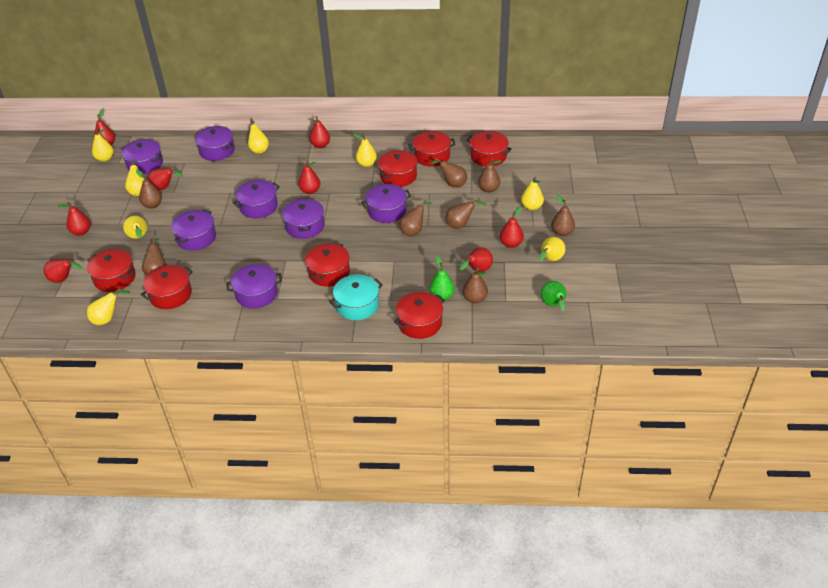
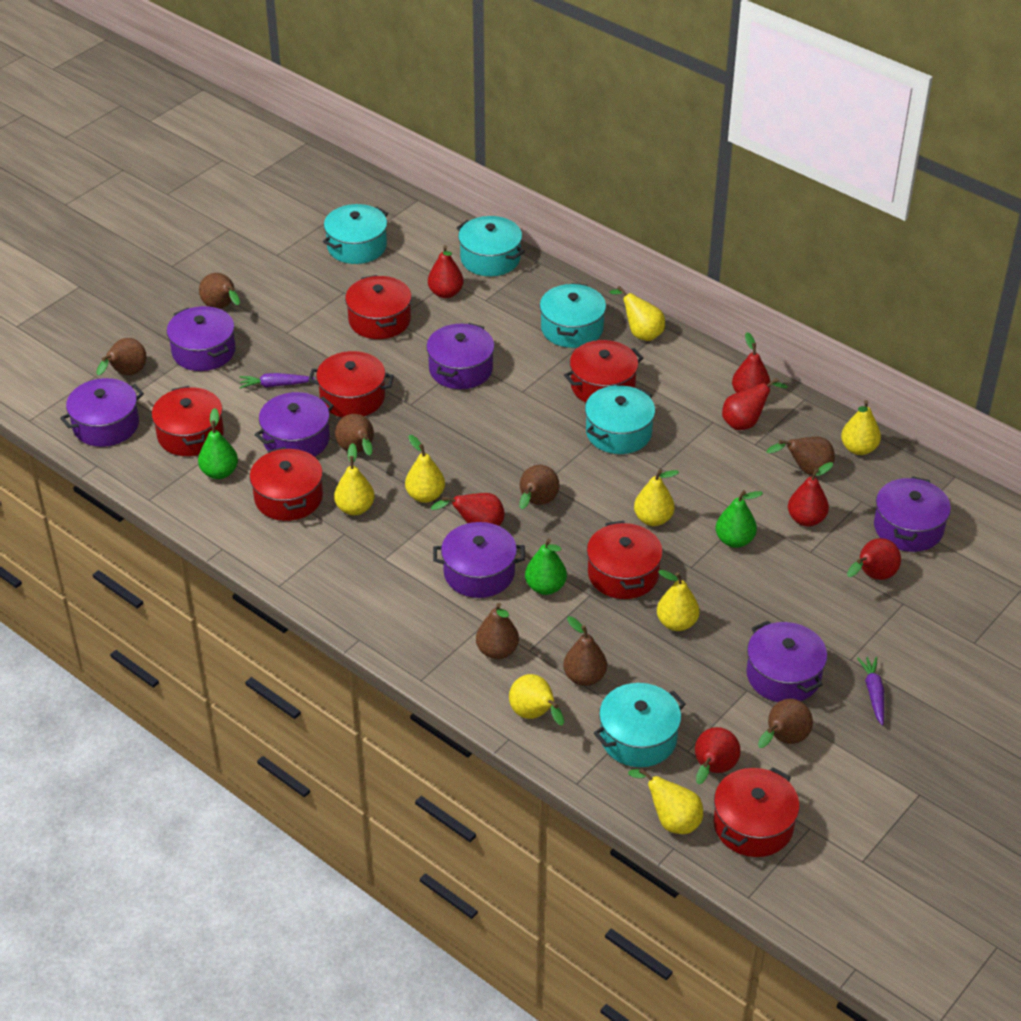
green pear: 2 -> 3
purple carrot: 0 -> 2
red pear: 8 -> 7
turquoise pot: 1 -> 5

